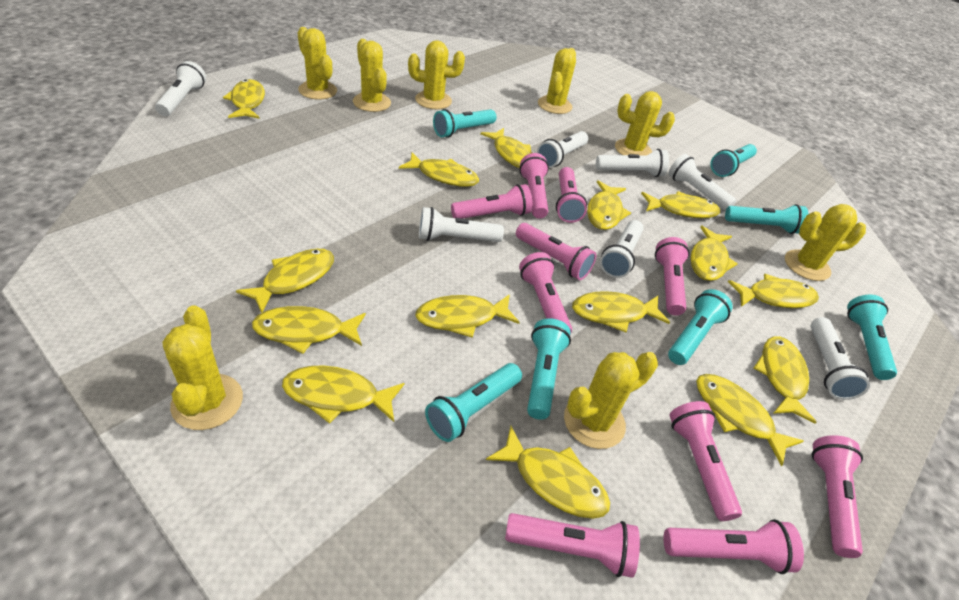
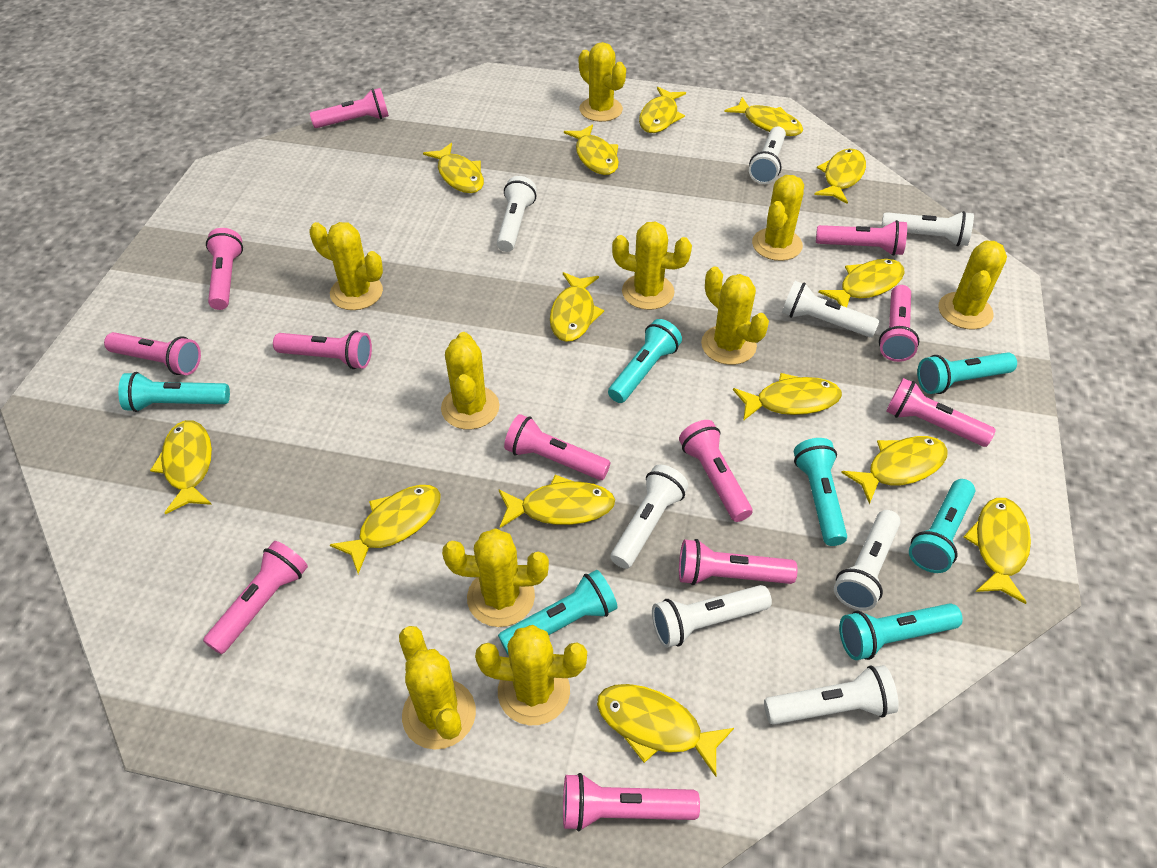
pink flashlight: 10 -> 12
white flashlight: 7 -> 8
yellow cactus: 8 -> 10
yellow fish: 15 -> 14

